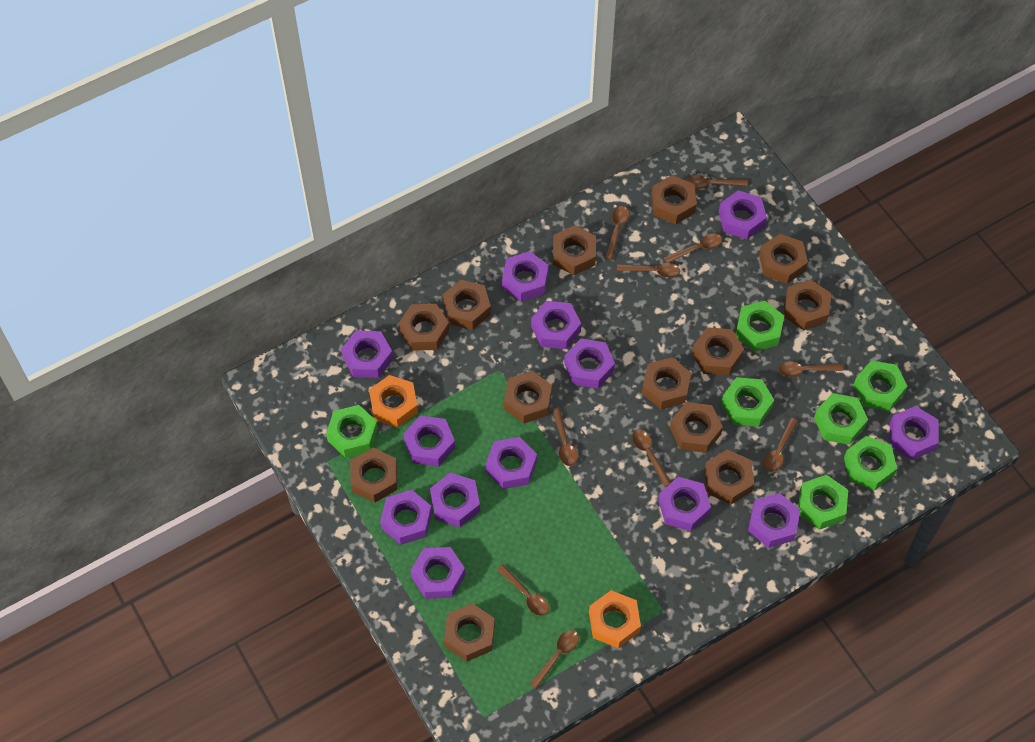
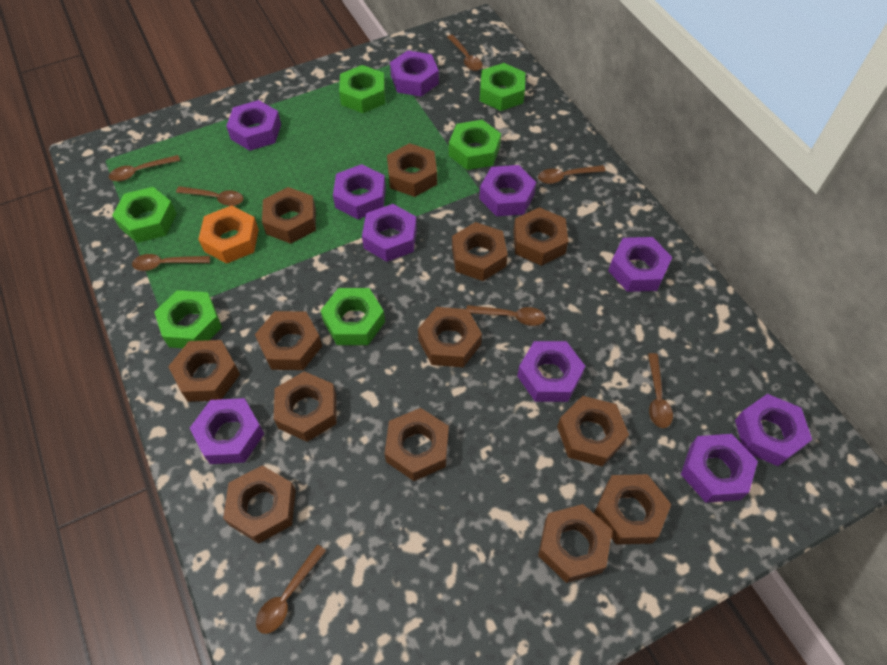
brown spoon: 10 -> 8
green nut: 7 -> 6
orange nut: 2 -> 1
purple nut: 13 -> 10

